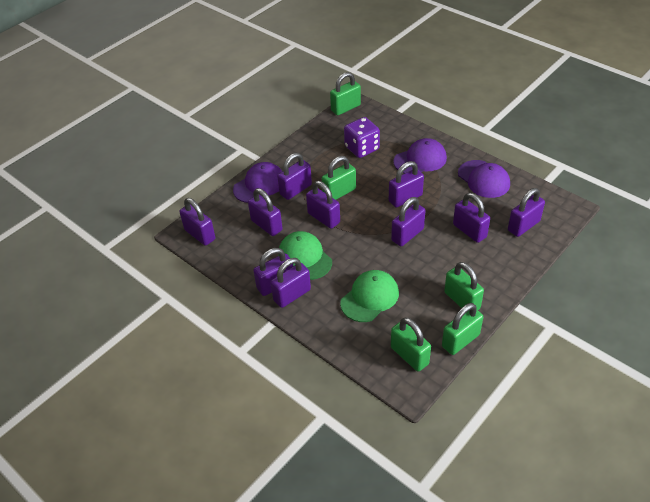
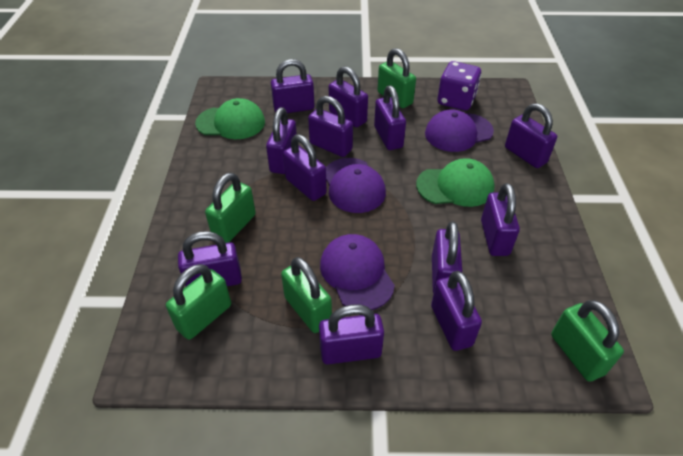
purple padlock: 10 -> 12

